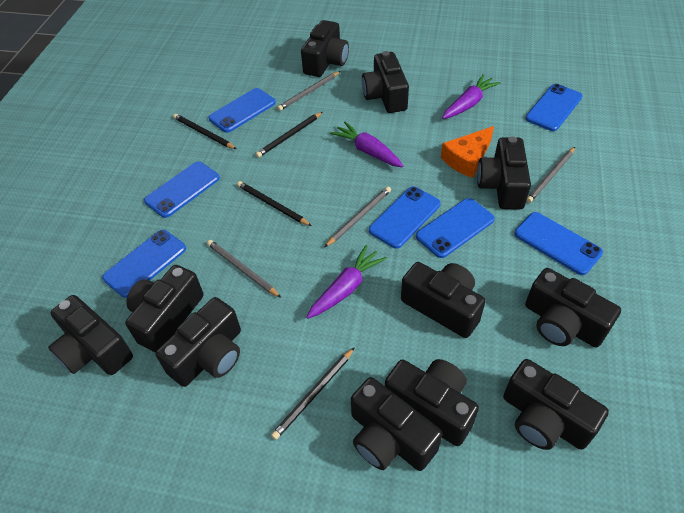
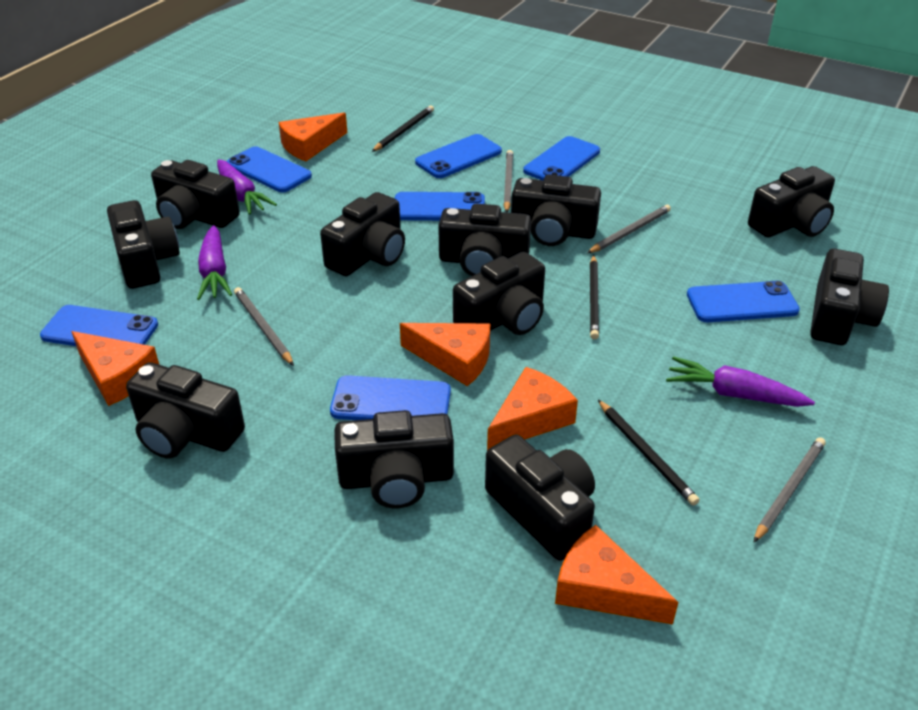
black pencil: 4 -> 3
orange cheese: 1 -> 5

